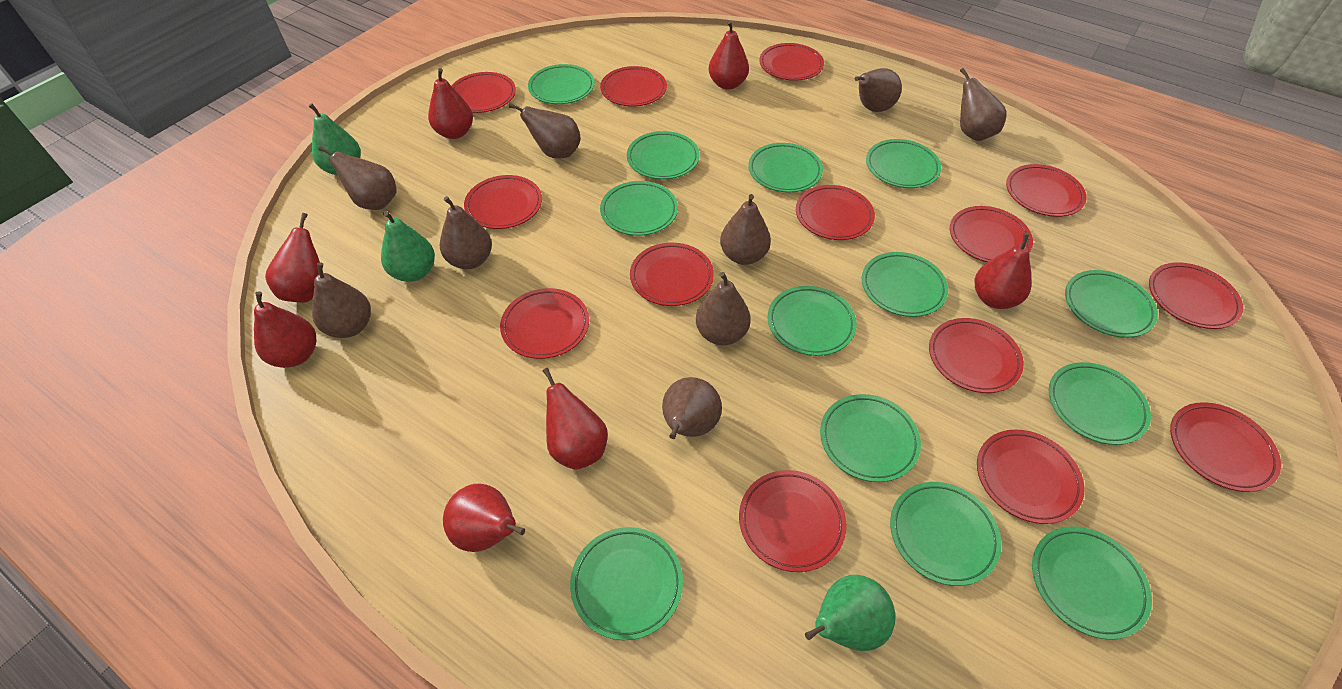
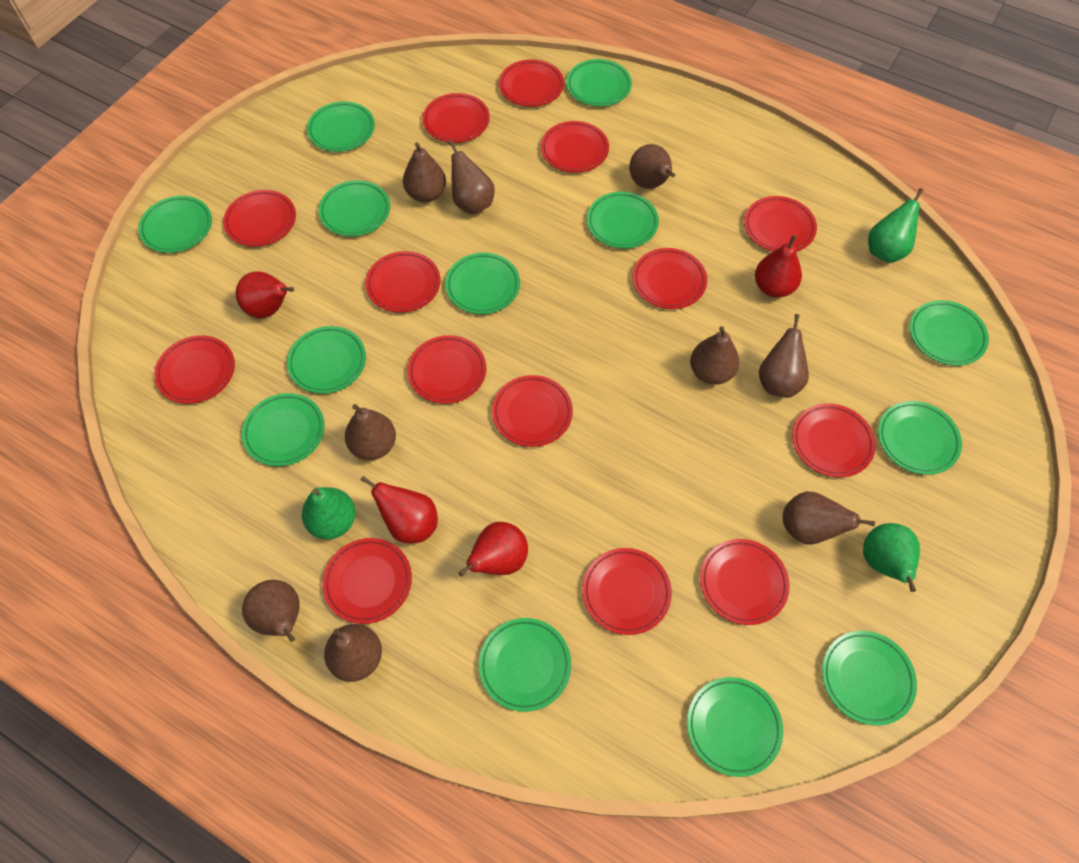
red pear: 7 -> 4

